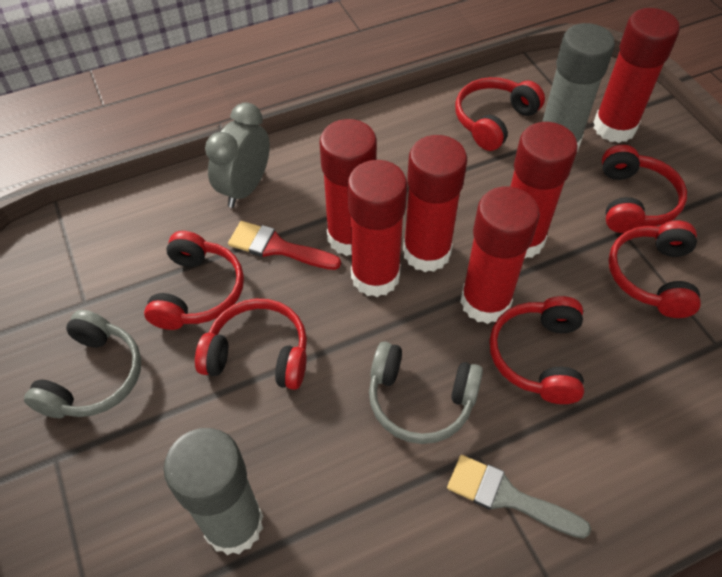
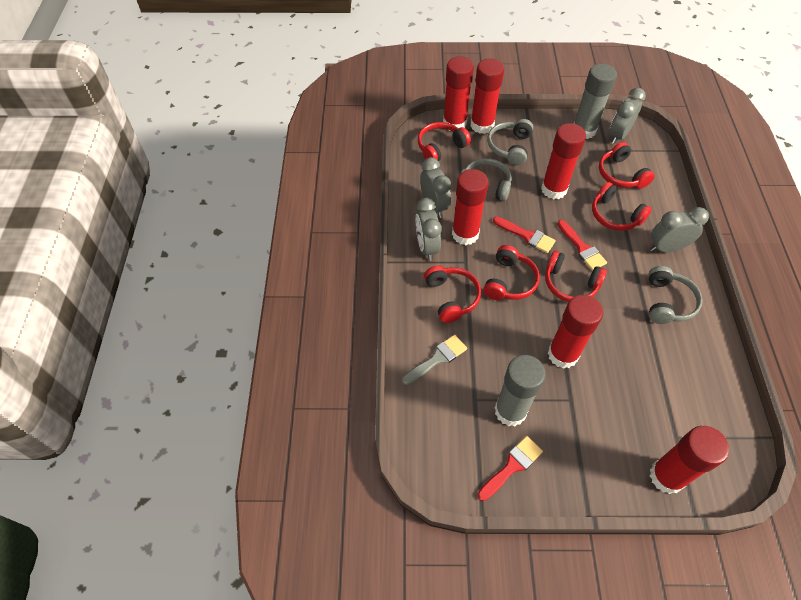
grey clock: 1 -> 4
grey headphones: 2 -> 3
red brush: 1 -> 3

